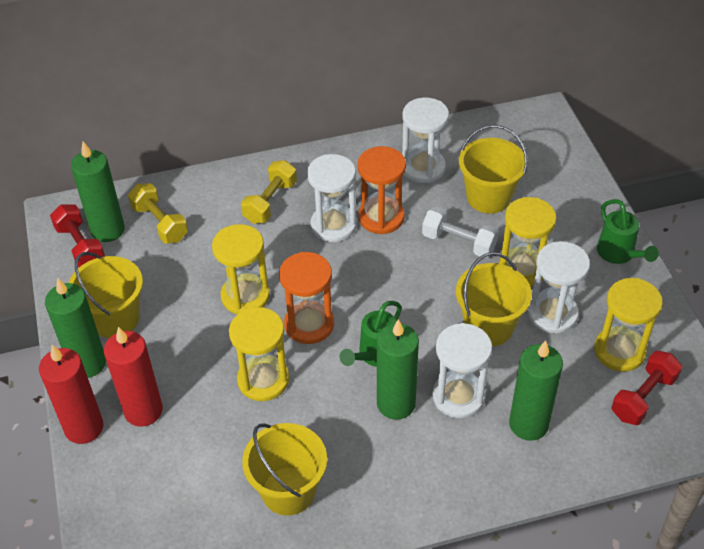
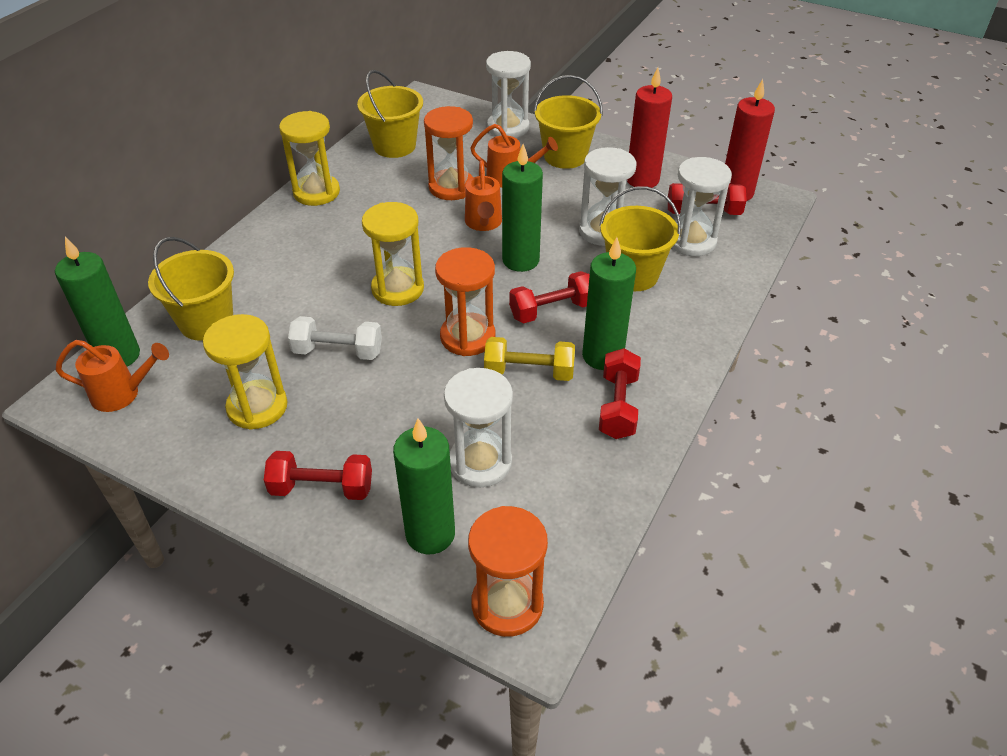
green watering can: 2 -> 0
orange hourglass: 2 -> 3
orange watering can: 0 -> 3
red dumbbell: 2 -> 4
yellow dumbbell: 2 -> 1
yellow hourglass: 4 -> 3

